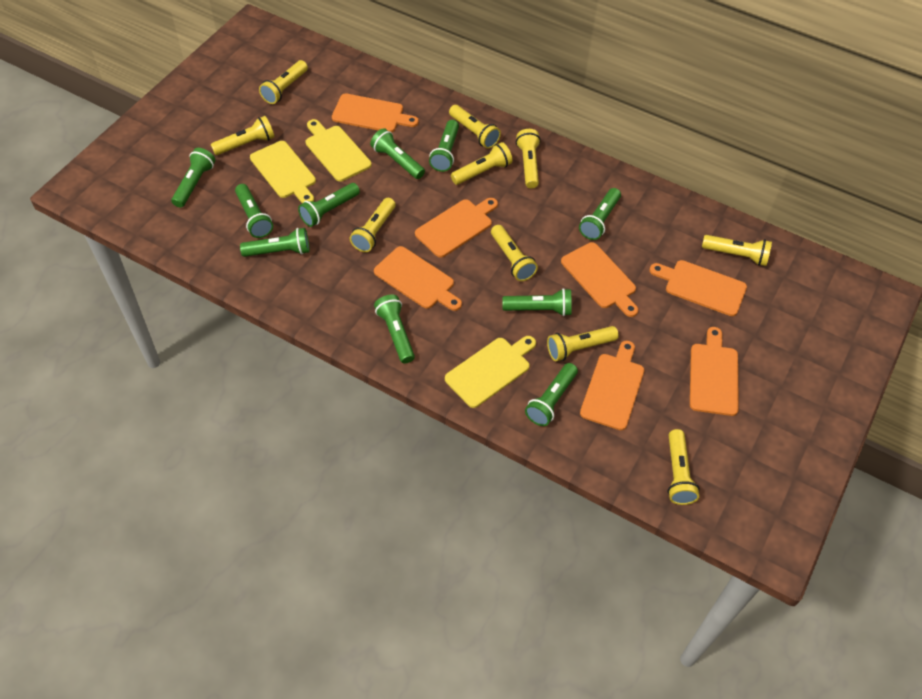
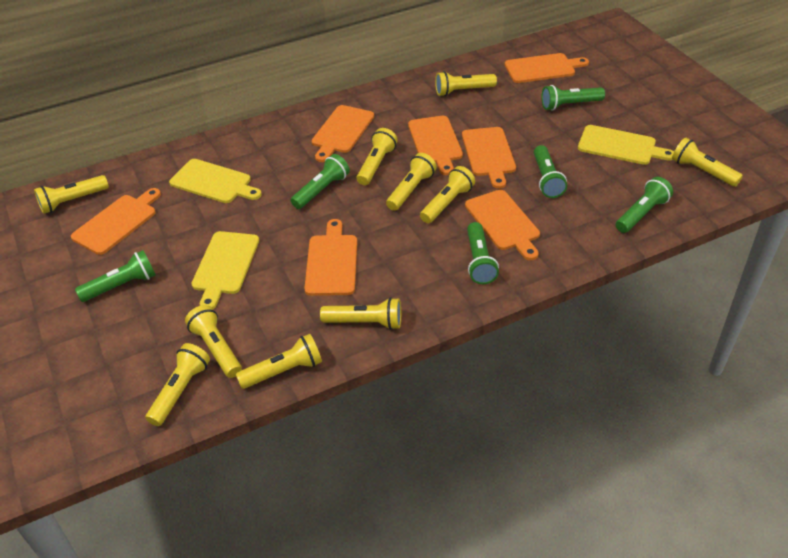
green flashlight: 10 -> 6

